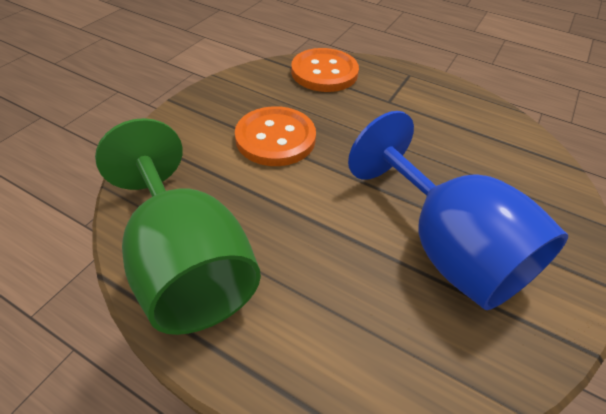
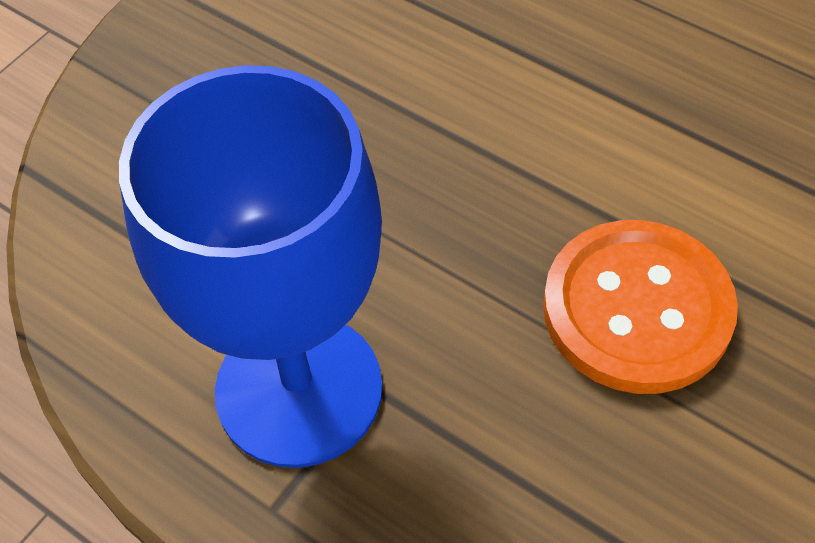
green goblet: 1 -> 0
orange button: 2 -> 1

